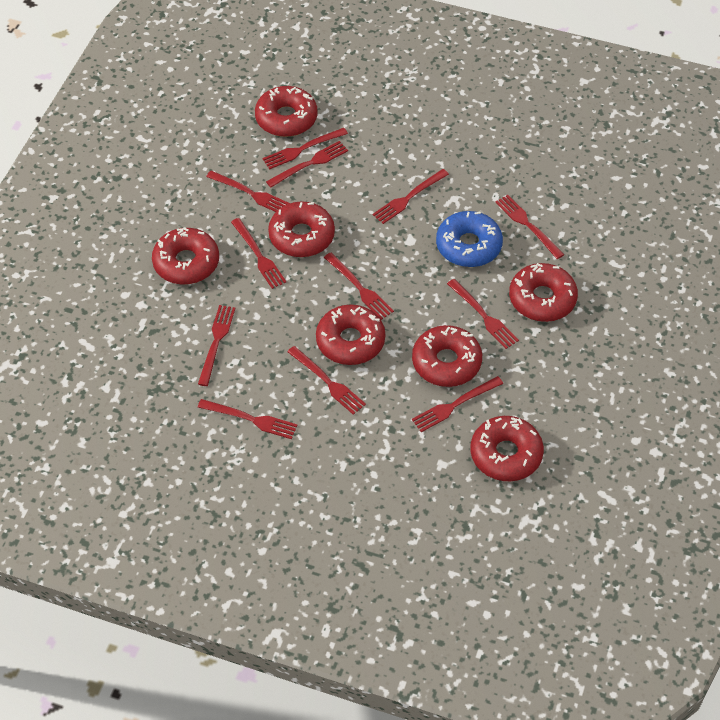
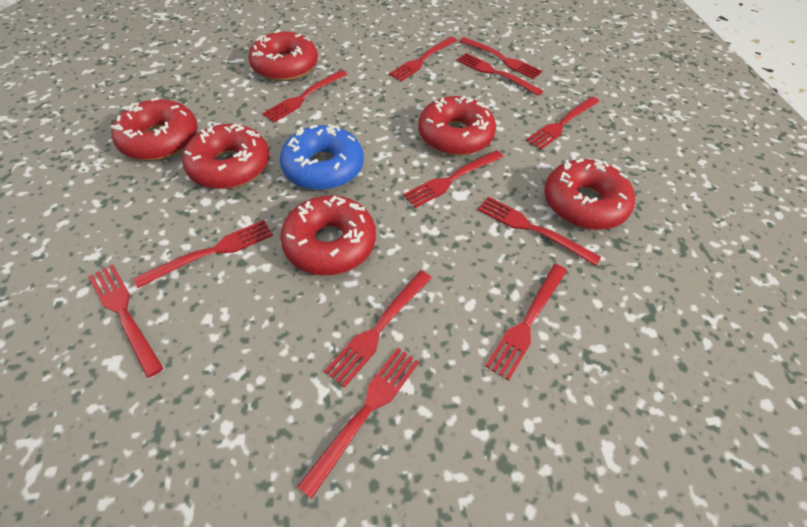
red donut: 7 -> 6

